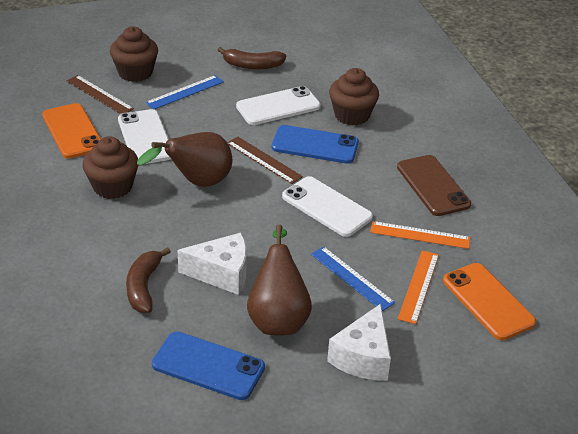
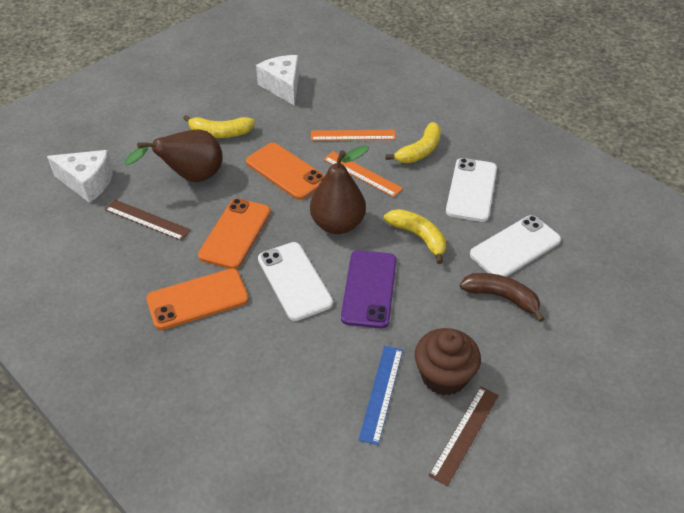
blue phone: 2 -> 0
blue ruler: 2 -> 1
brown banana: 2 -> 1
brown cupcake: 3 -> 1
brown phone: 1 -> 0
orange phone: 2 -> 3
purple phone: 0 -> 1
yellow banana: 0 -> 3

